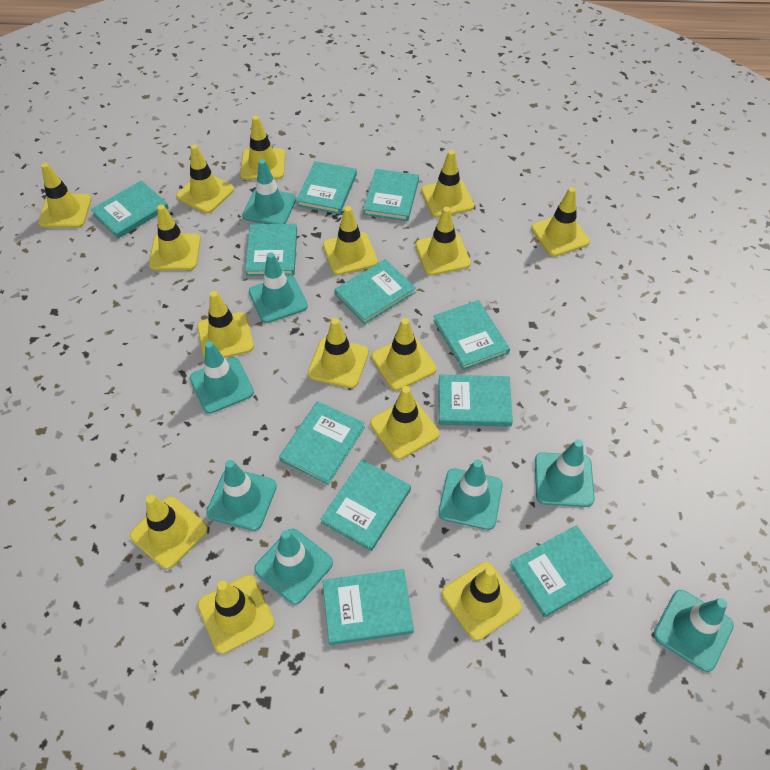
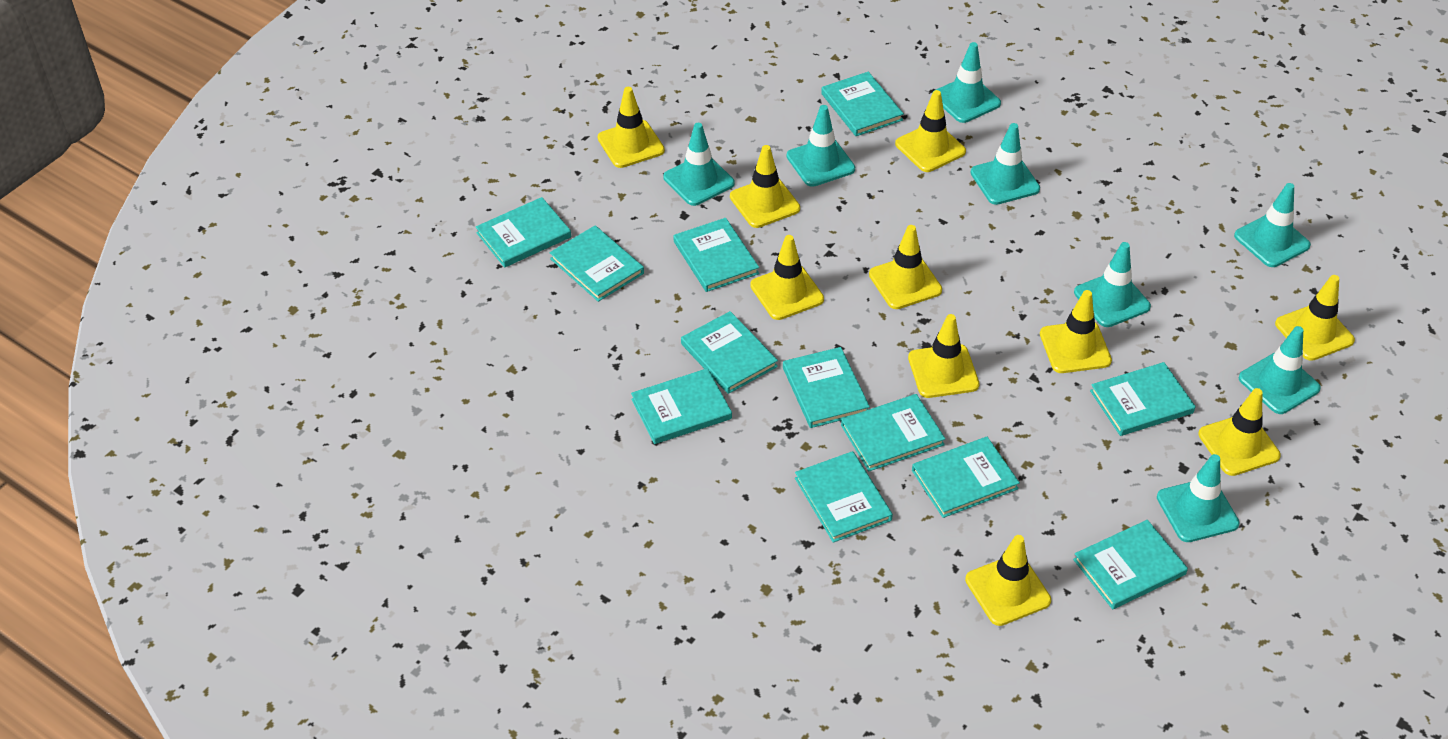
turquoise book: 11 -> 12
yellow traffic cone: 15 -> 10

